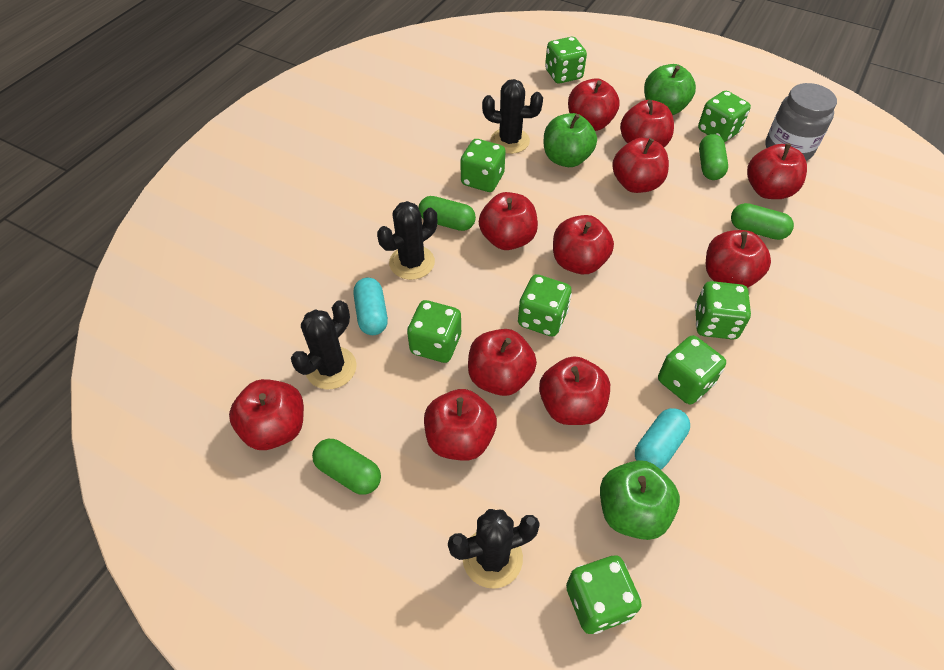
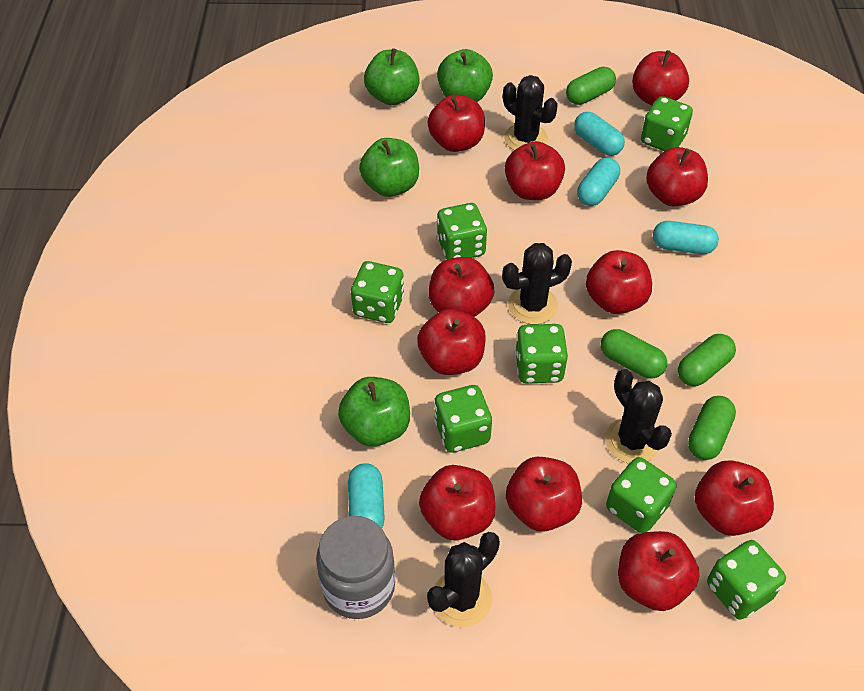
green apple: 3 -> 4
green dice: 8 -> 7
turquoise capsule: 2 -> 4

